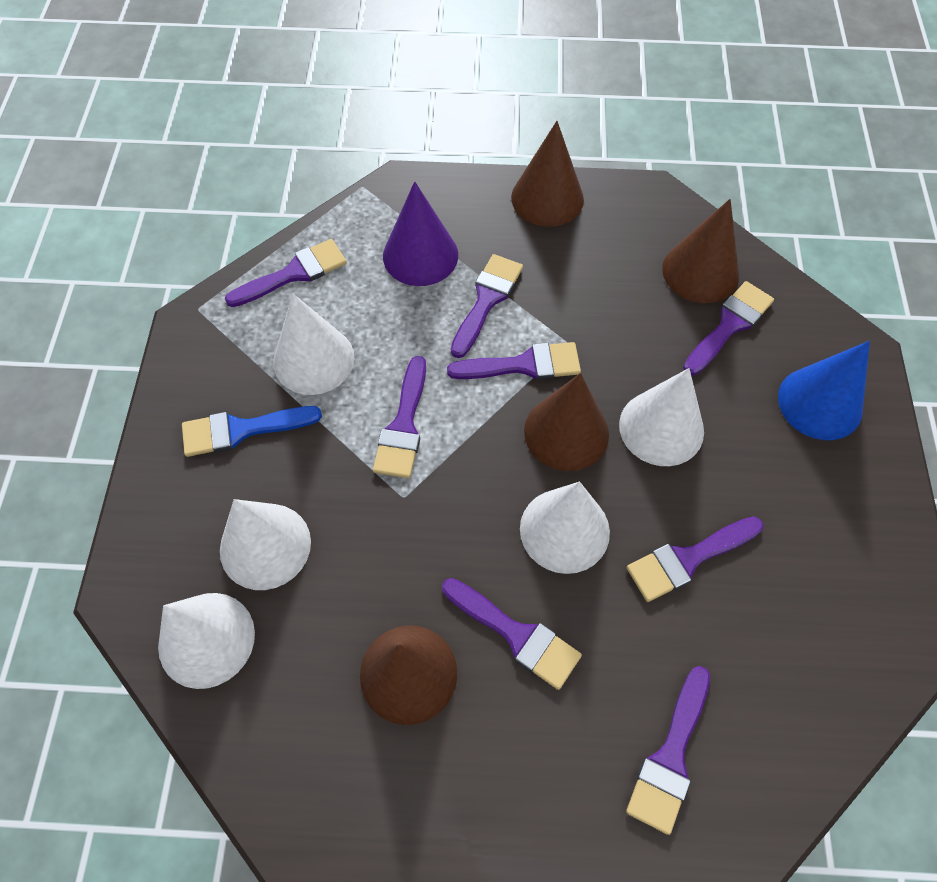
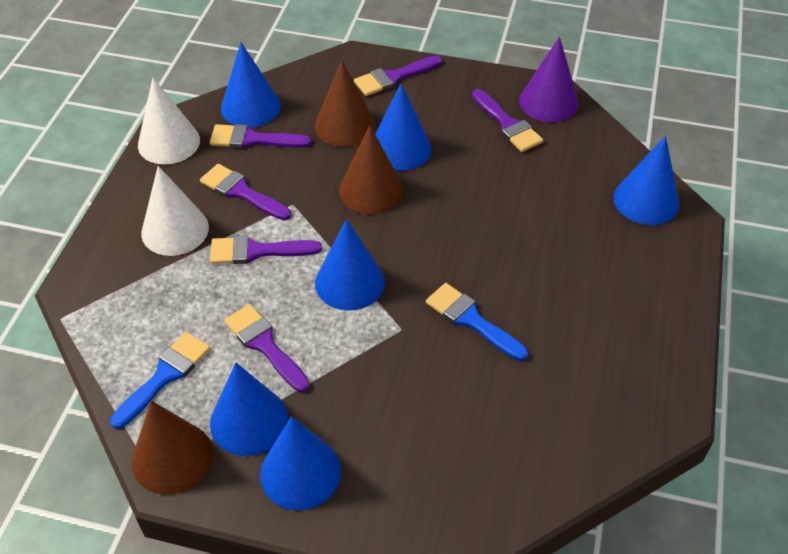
blue brush: 1 -> 2
blue cone: 1 -> 6
brown cone: 4 -> 3
purple brush: 8 -> 6
white cone: 5 -> 2

